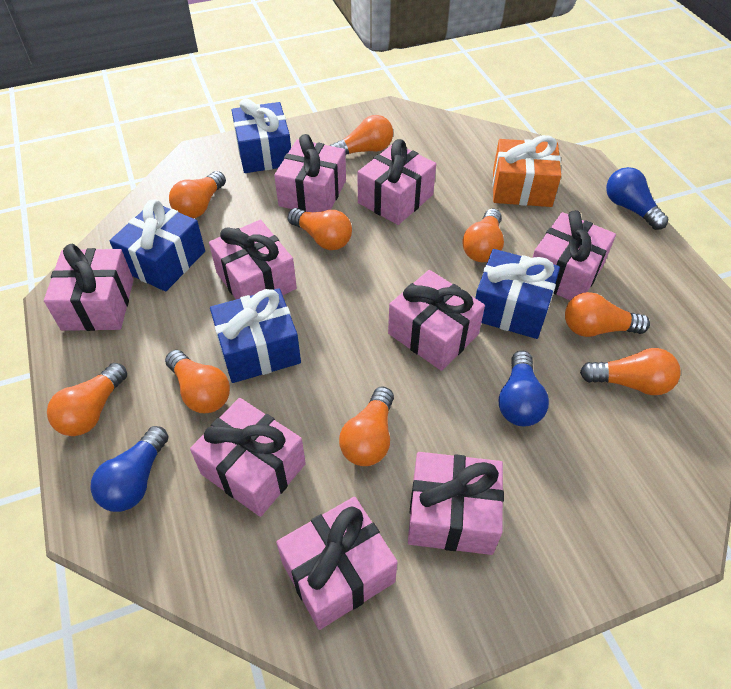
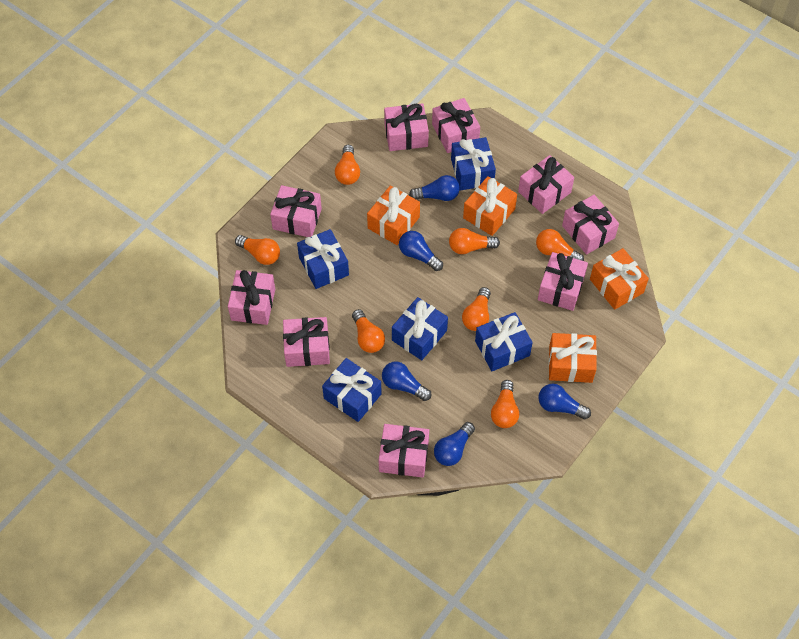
blue gift: 4 -> 5
blue light bulb: 3 -> 5
orange gift: 1 -> 4
orange light bulb: 9 -> 7

